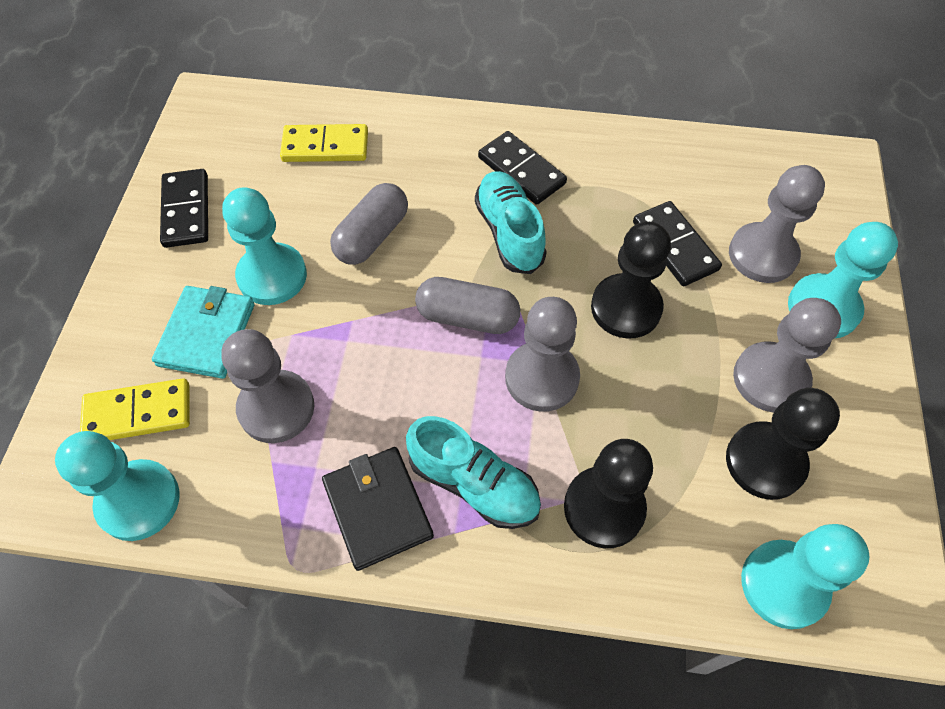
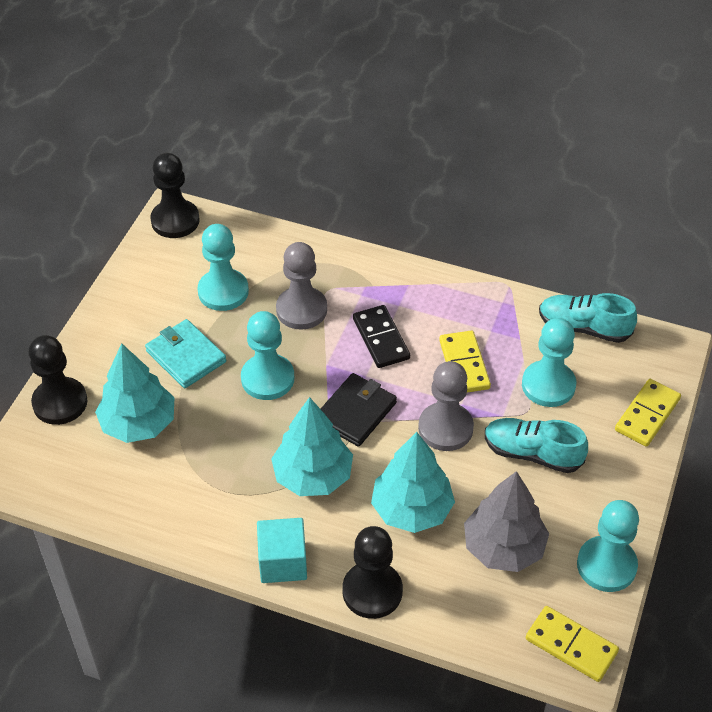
black domino: 3 -> 1
grey capsule: 2 -> 0
grey pawn: 4 -> 2
grey tree: 0 -> 1
turquoise cube: 0 -> 1
turquoise tree: 0 -> 3
yellow domino: 2 -> 3

